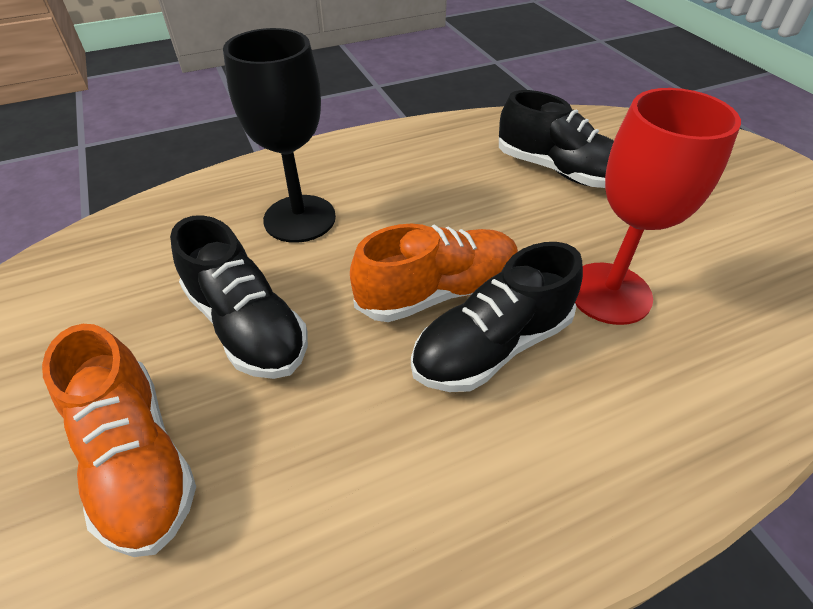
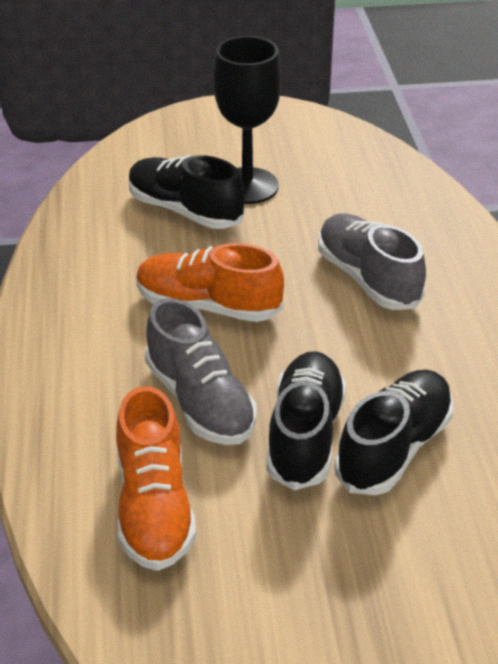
grey shoe: 0 -> 2
red goblet: 1 -> 0

